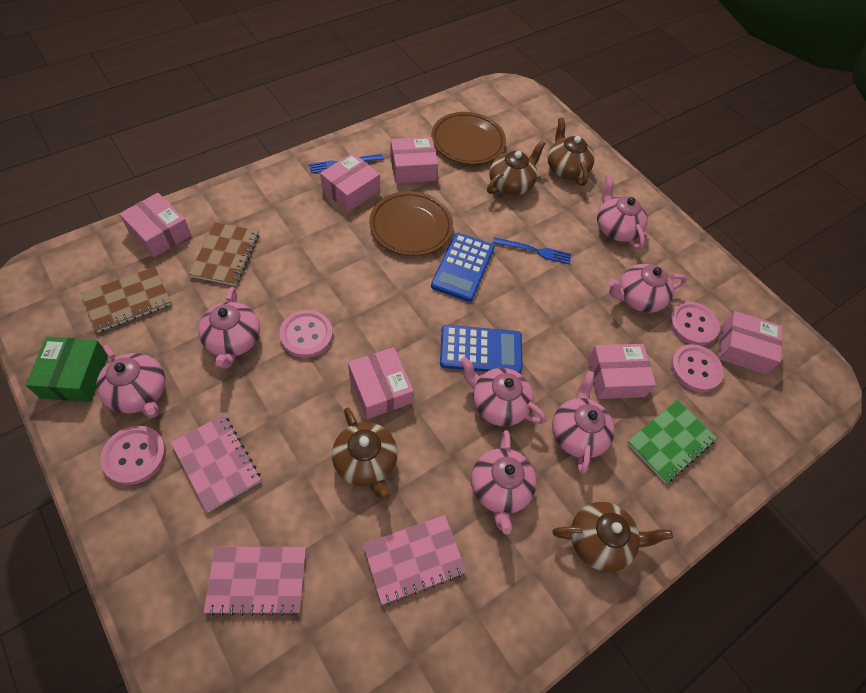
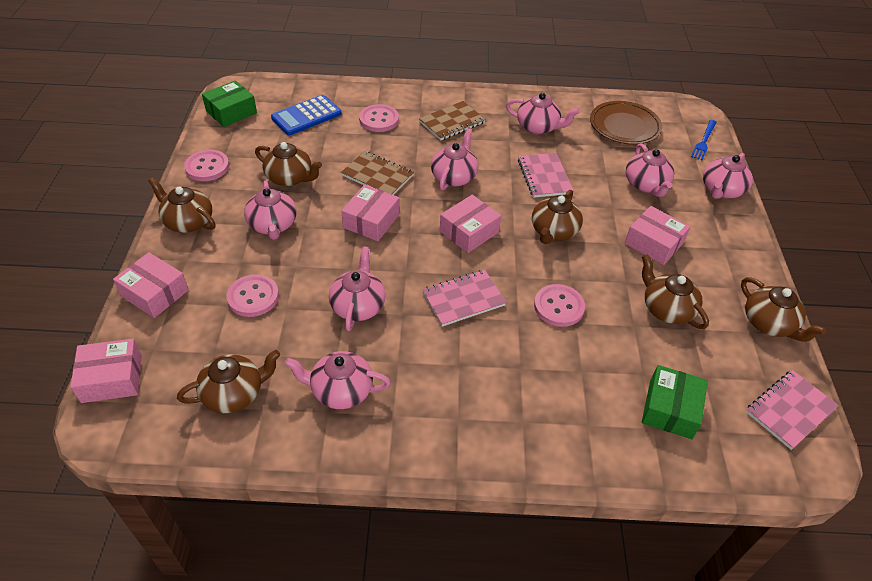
blue calculator: 2 -> 1
blue fork: 2 -> 1
brown plate: 2 -> 1
brown teapot: 4 -> 6
green box: 1 -> 2
green notebook: 1 -> 0
pink box: 6 -> 5

